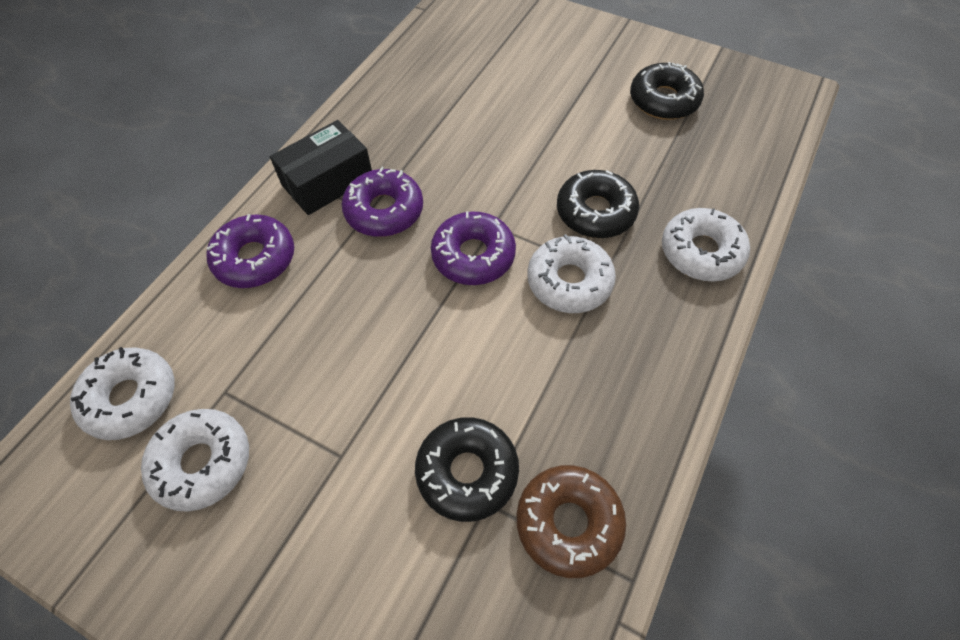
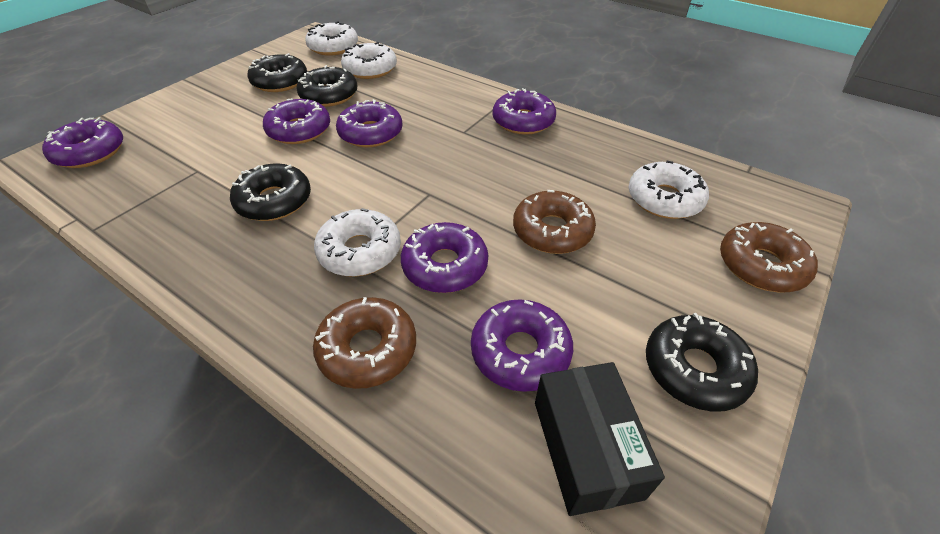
black donut: 3 -> 4
brown donut: 1 -> 3
purple donut: 3 -> 6

